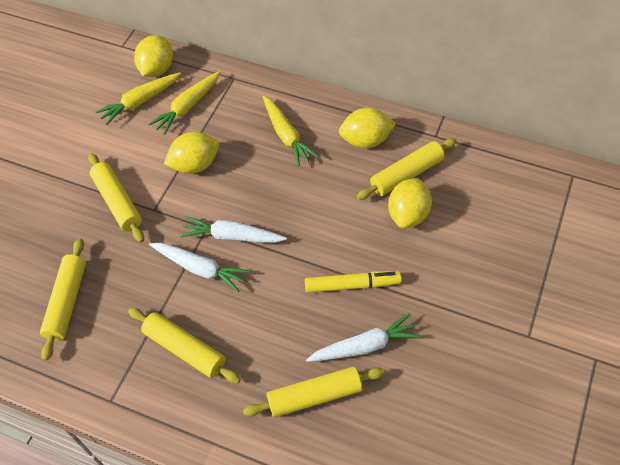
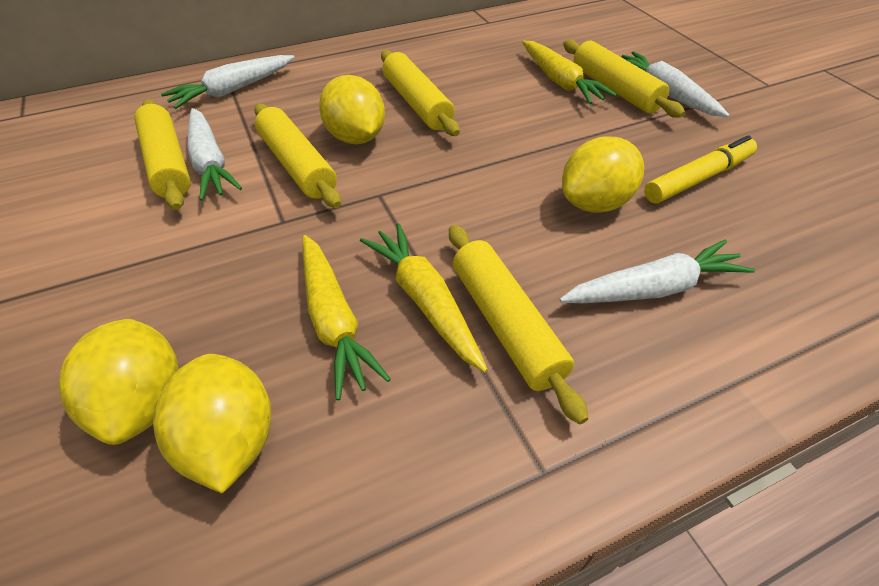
white carrot: 3 -> 4

